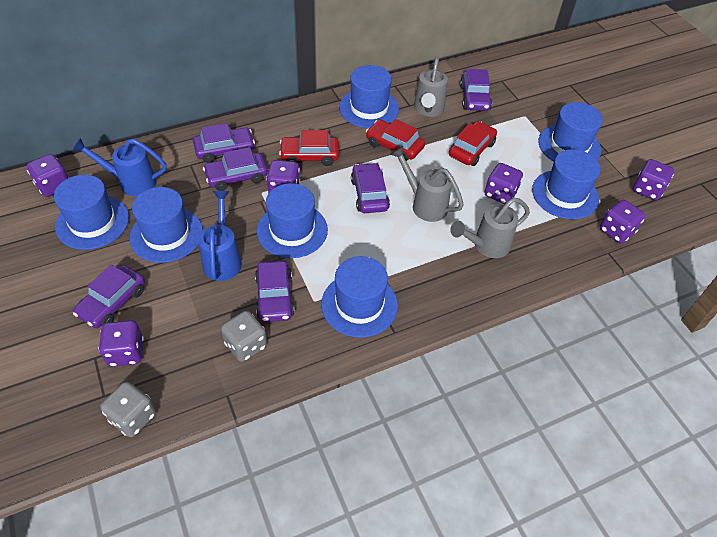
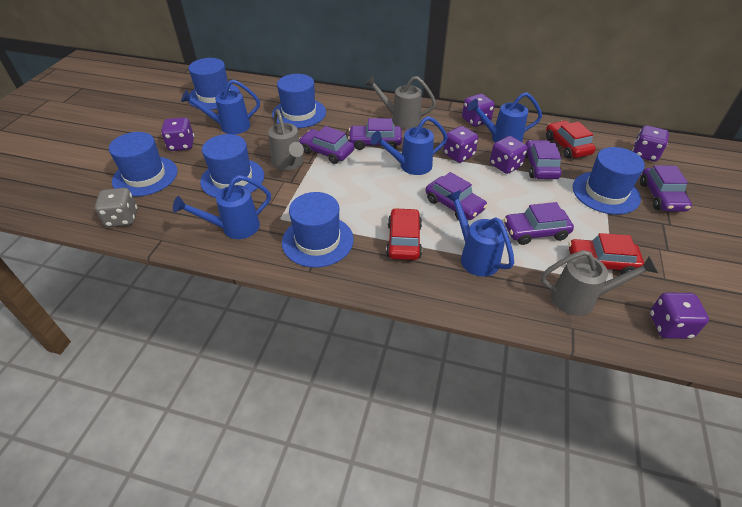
blue hat: 7 -> 6
blue watering can: 2 -> 5
grey dice: 2 -> 1

